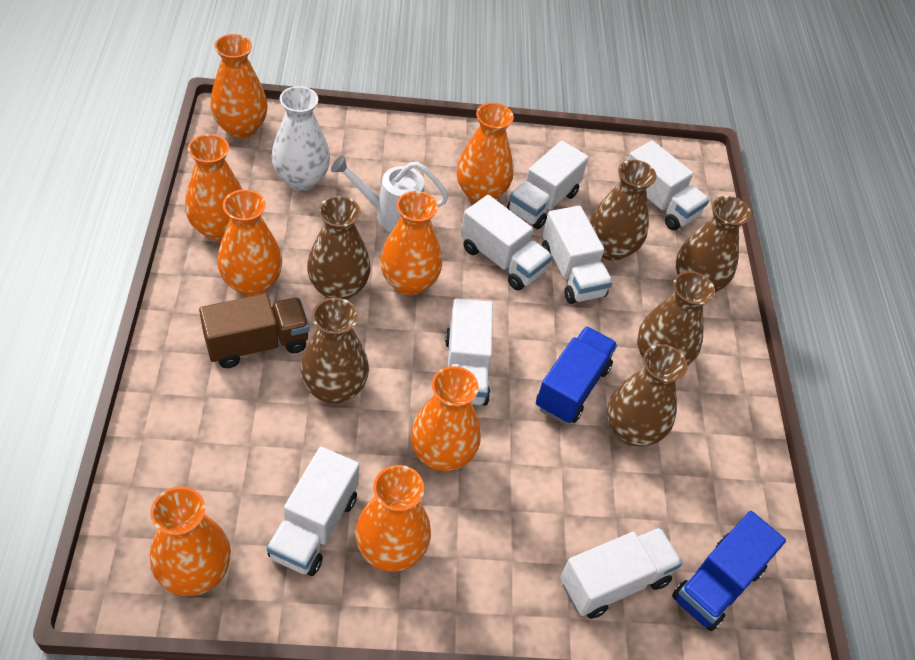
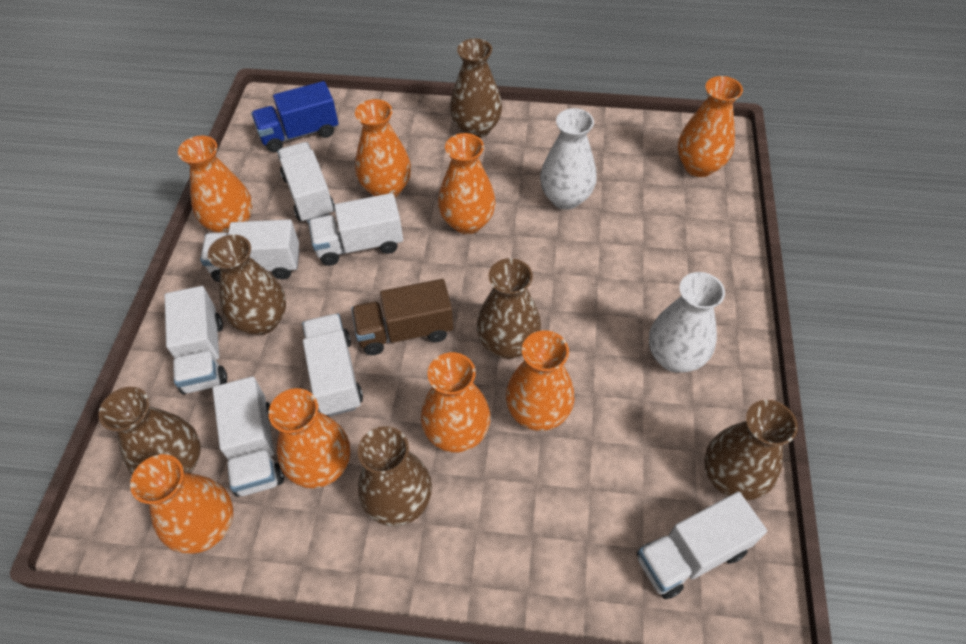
blue truck: 2 -> 1
white vase: 1 -> 2
white watering can: 1 -> 0

